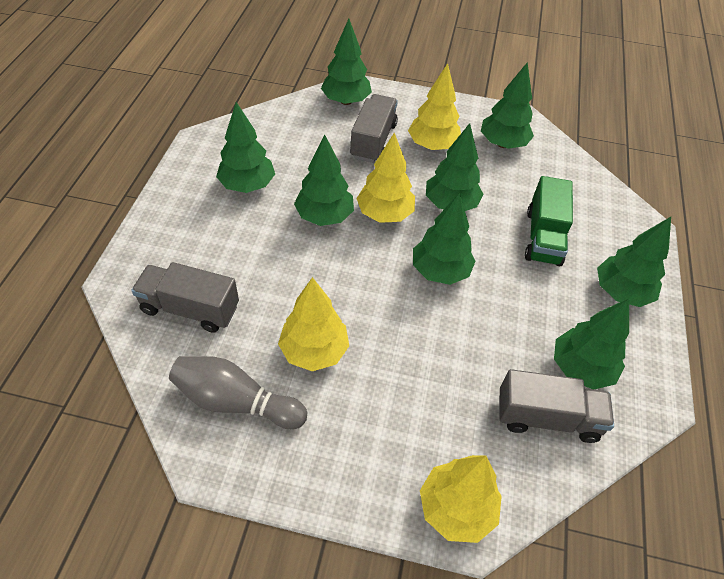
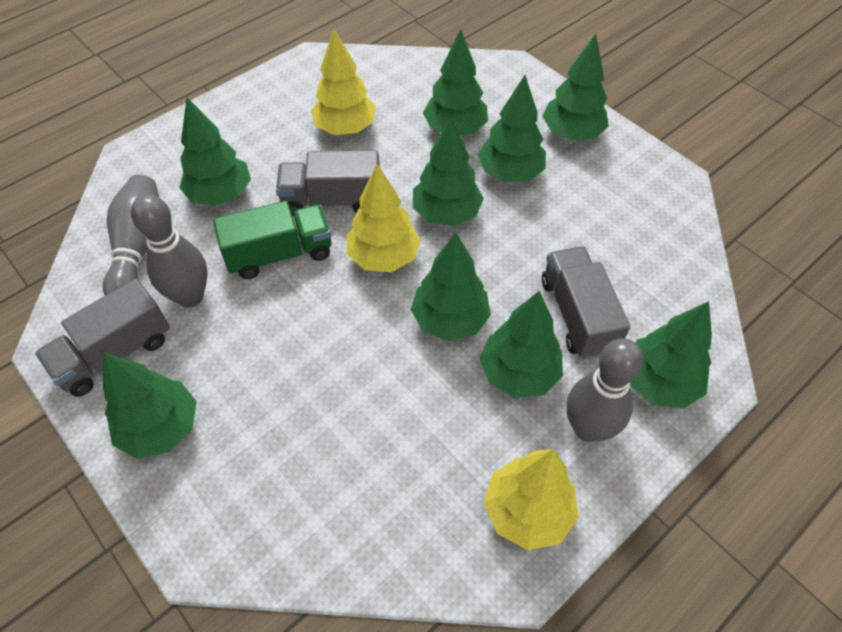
green tree: 8 -> 9
grey bowling pin: 1 -> 3
yellow tree: 4 -> 3

